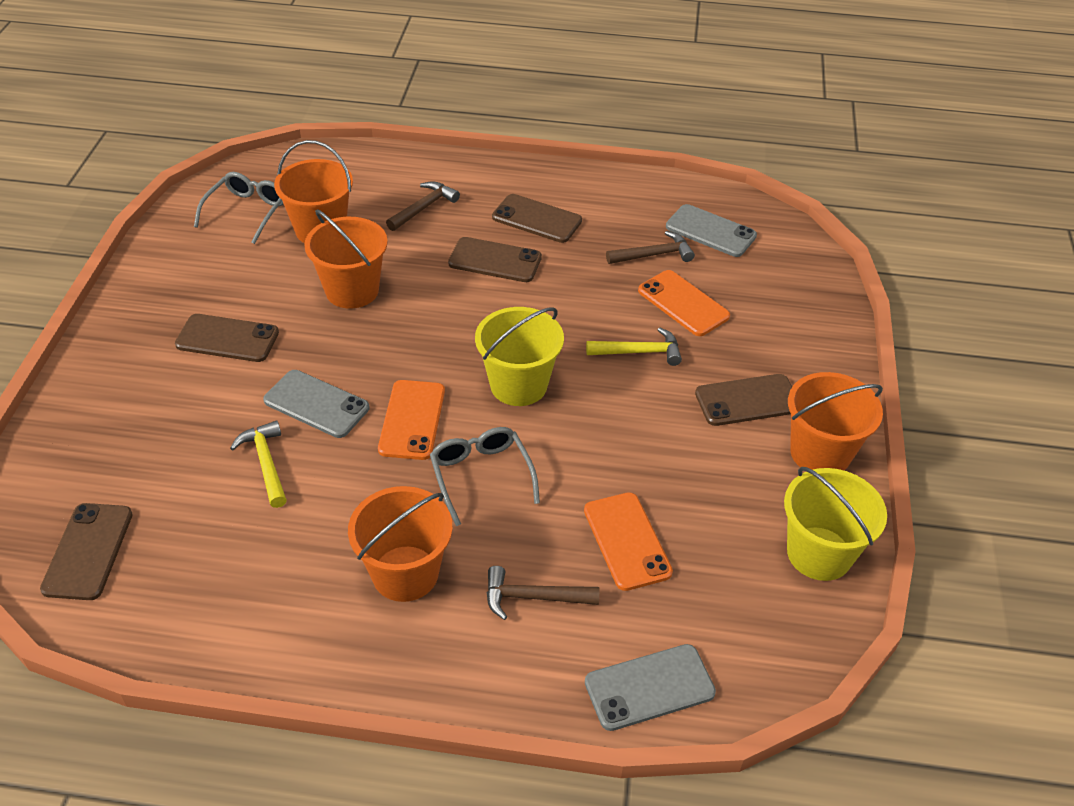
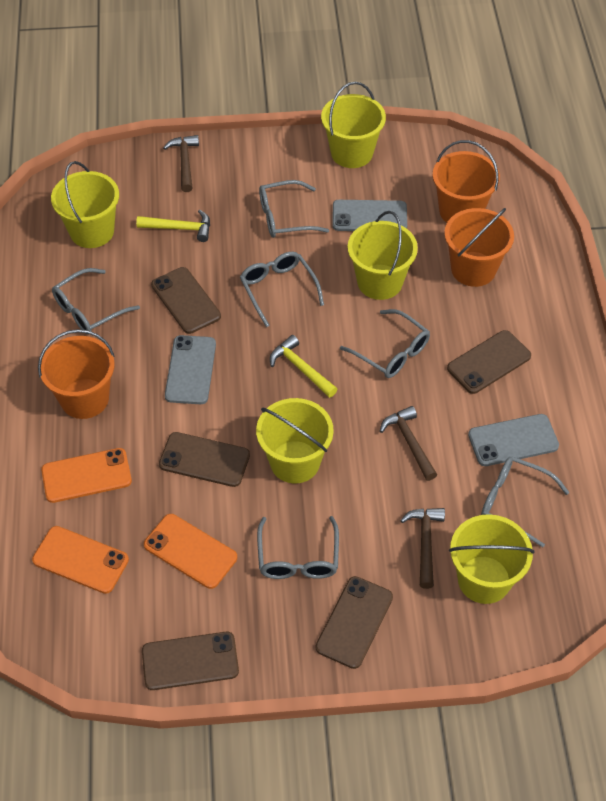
grey glasses: 2 -> 6
orange bucket: 4 -> 3
yellow bucket: 2 -> 5

